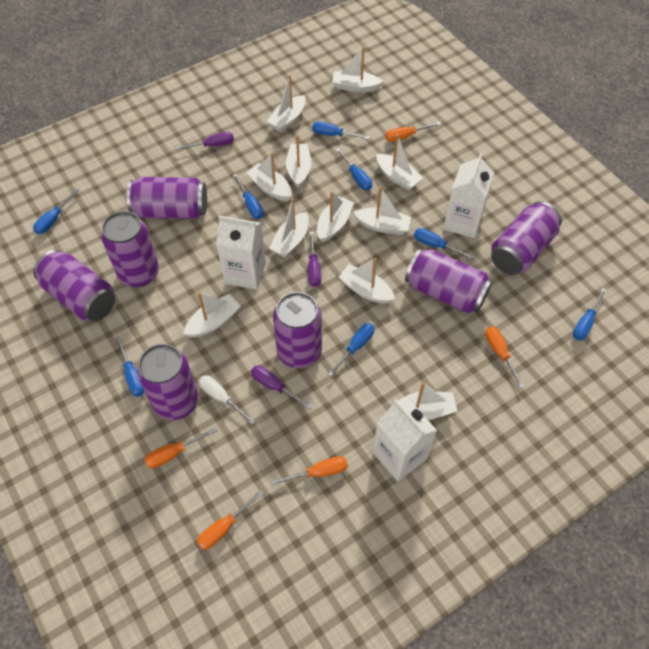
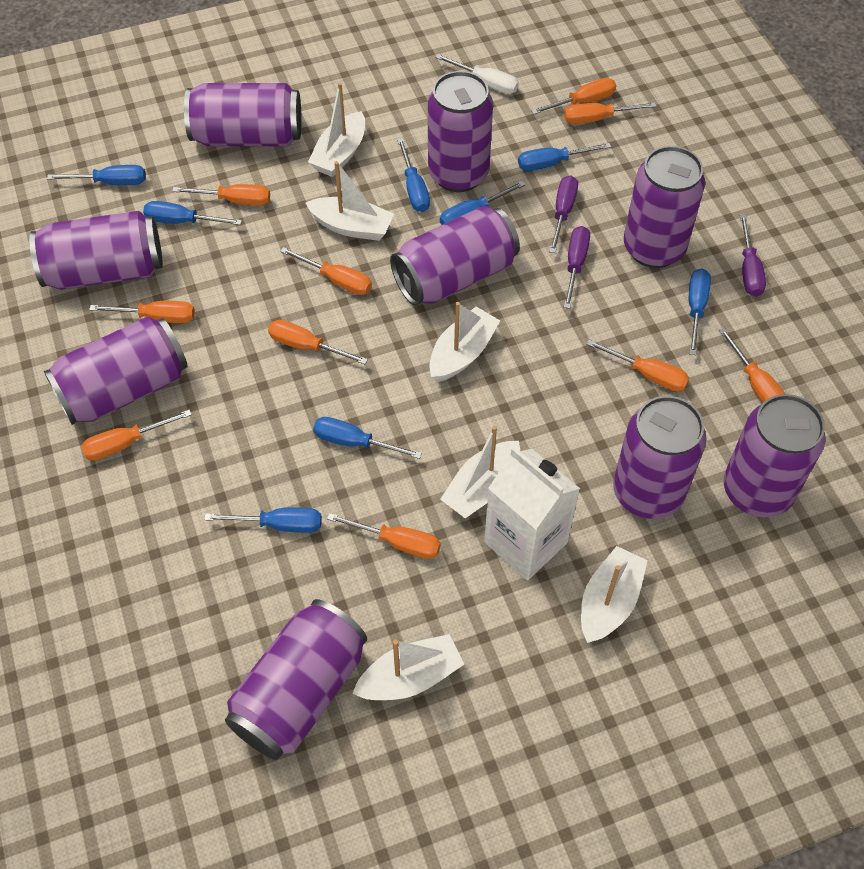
orange screwdriver: 5 -> 10
purple can: 7 -> 9
white boat: 11 -> 6
white carton: 3 -> 1

